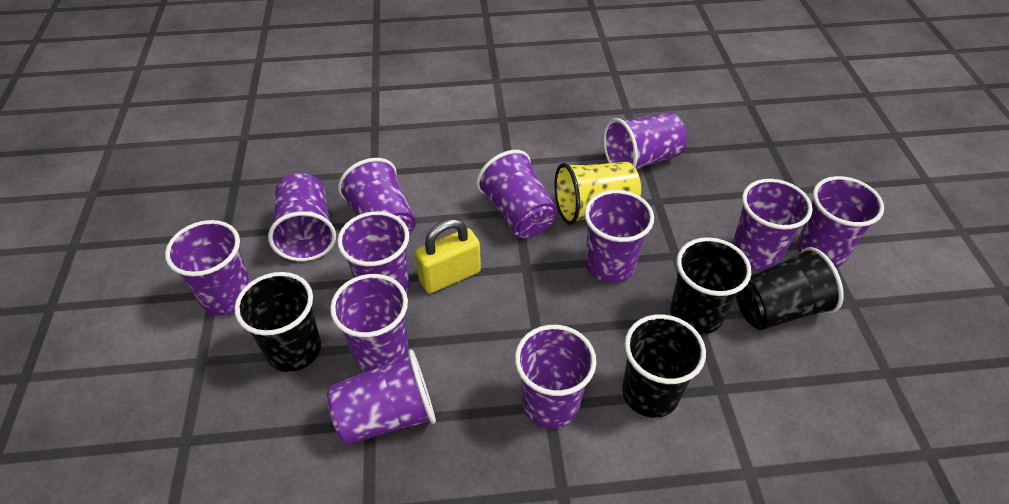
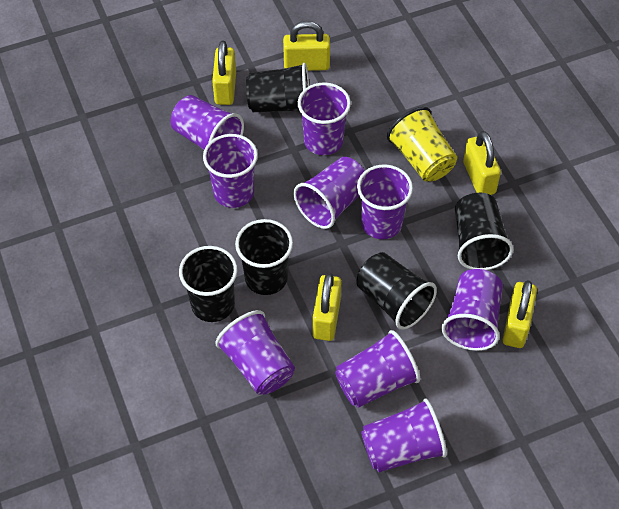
black cup: 4 -> 5
purple cup: 12 -> 9
yellow padlock: 1 -> 5

